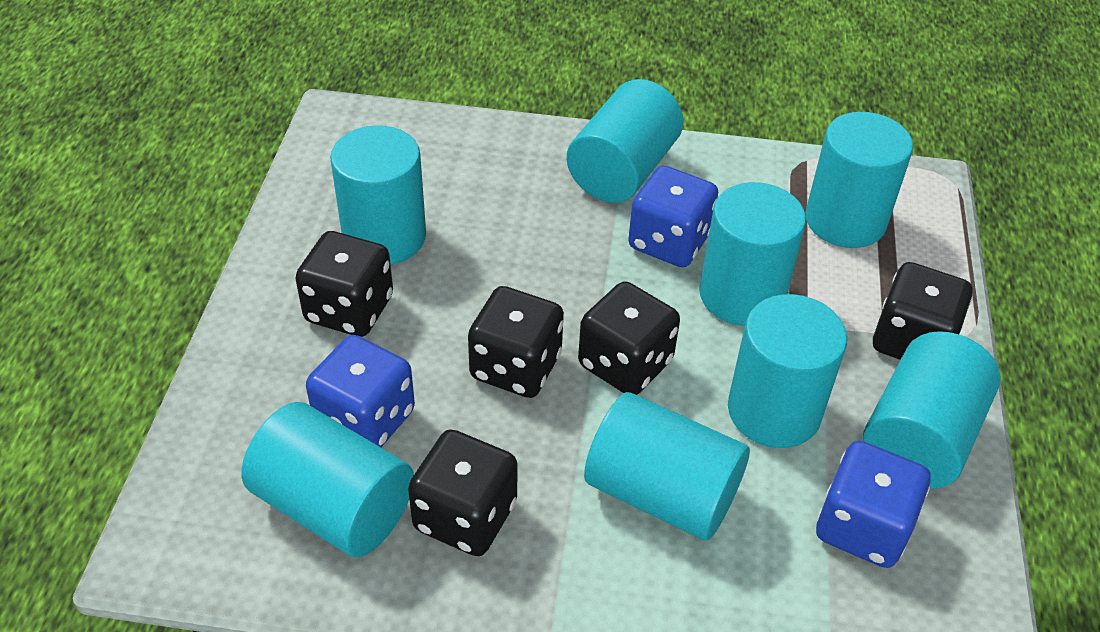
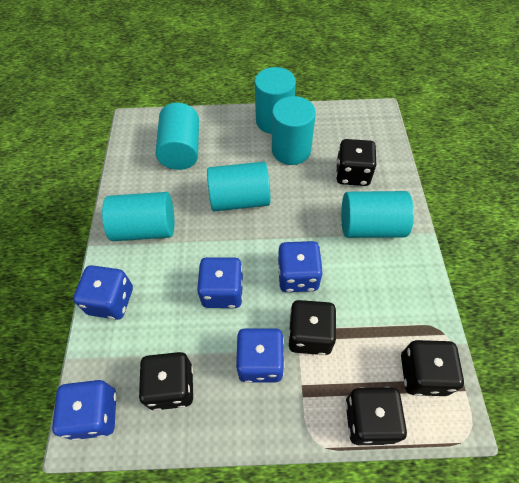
blue dice: 3 -> 5
turquoise cylinder: 8 -> 6

